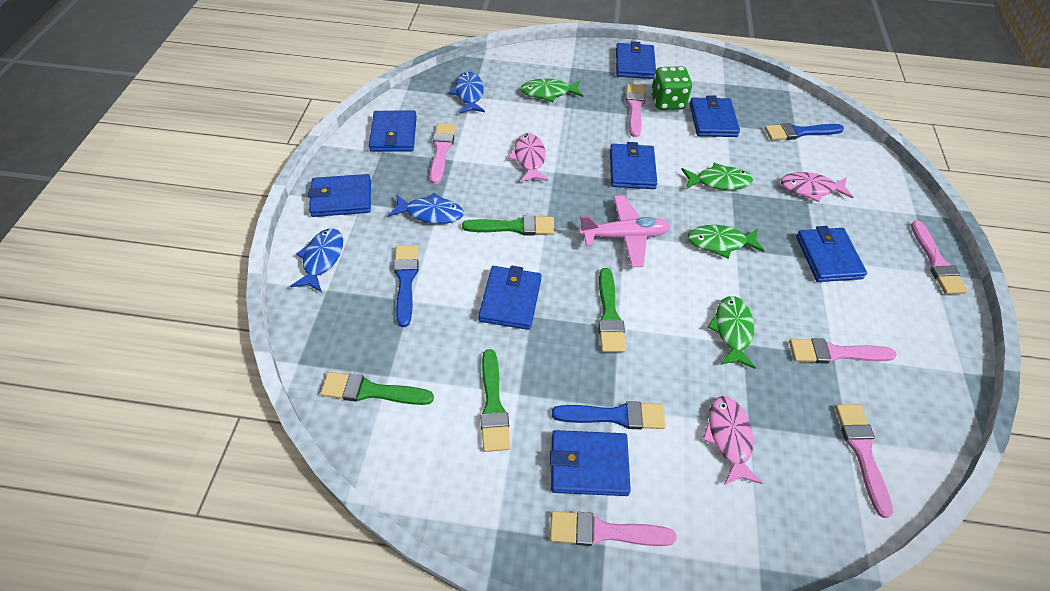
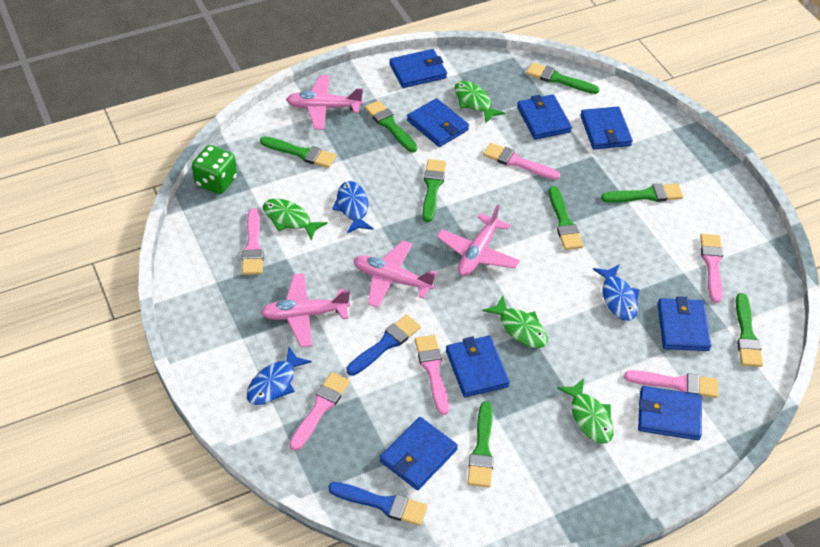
blue brush: 3 -> 2
green brush: 4 -> 8
pink fish: 3 -> 0
pink plane: 1 -> 4

